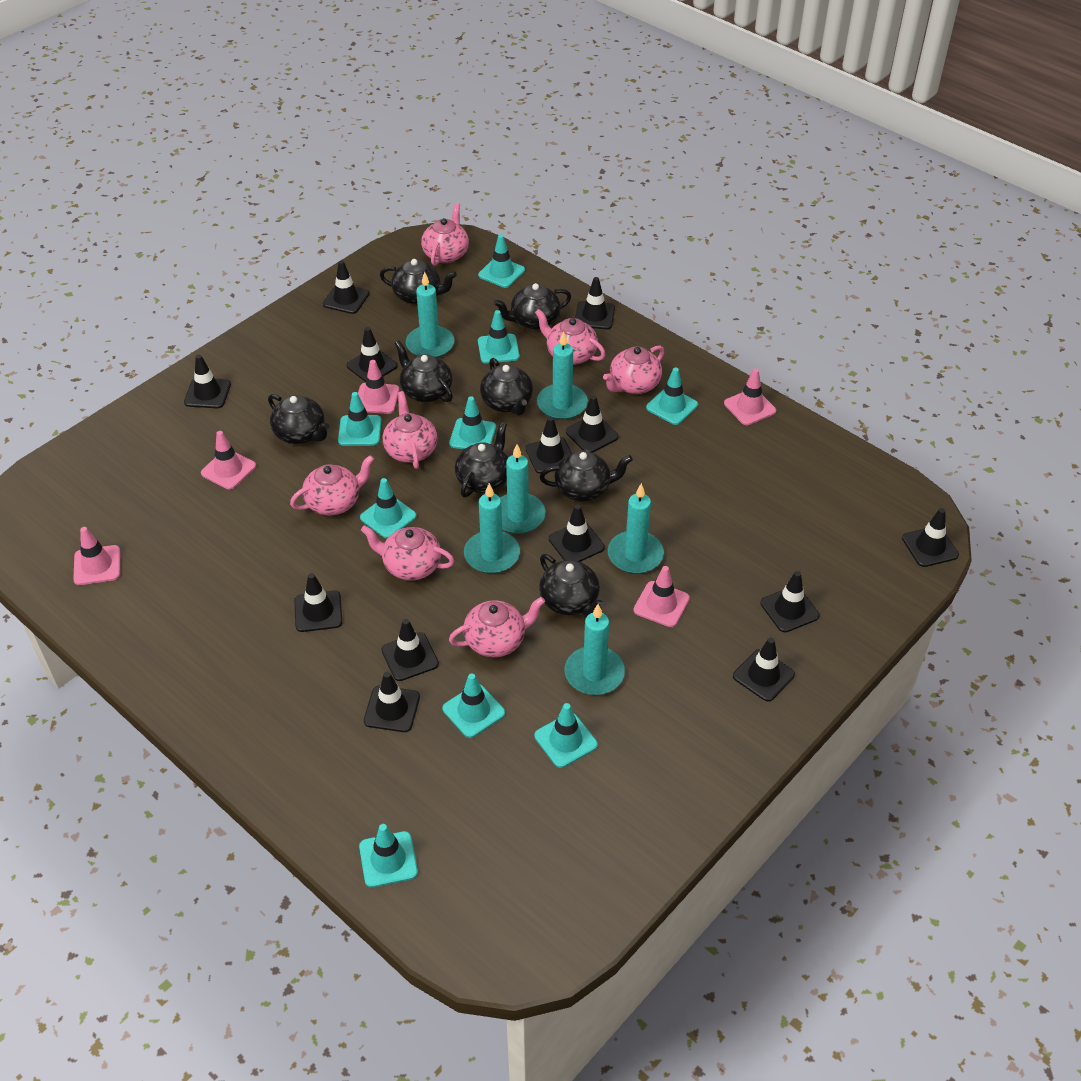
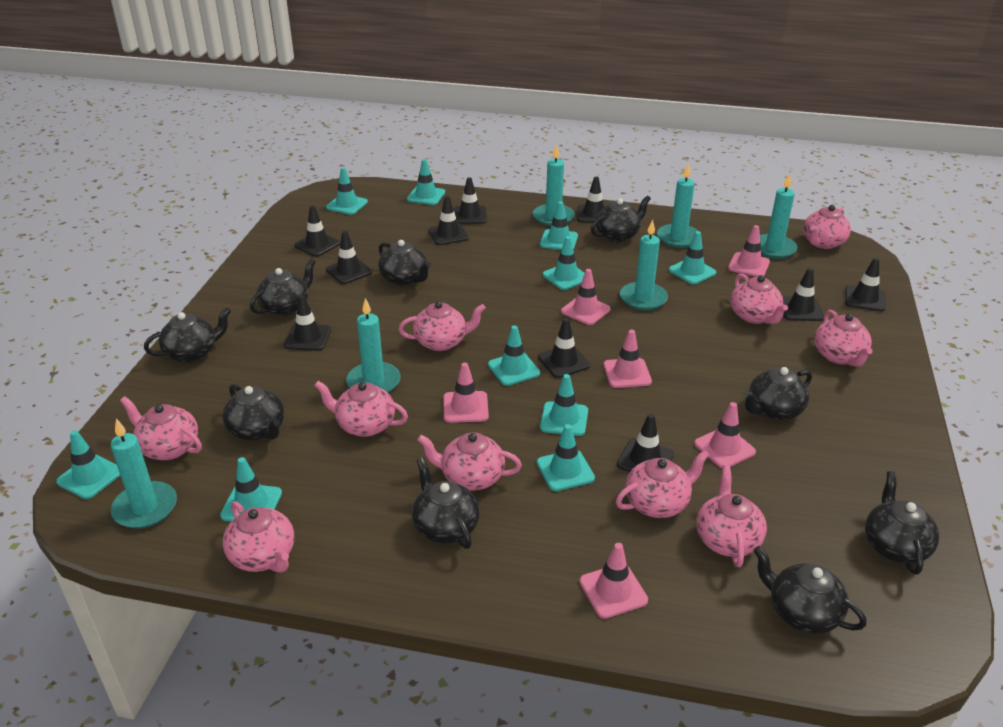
black teapot: 8 -> 9
black traffic cone: 13 -> 10
pink teapot: 7 -> 10
pink traffic cone: 5 -> 6
turquoise traffic cone: 9 -> 10

